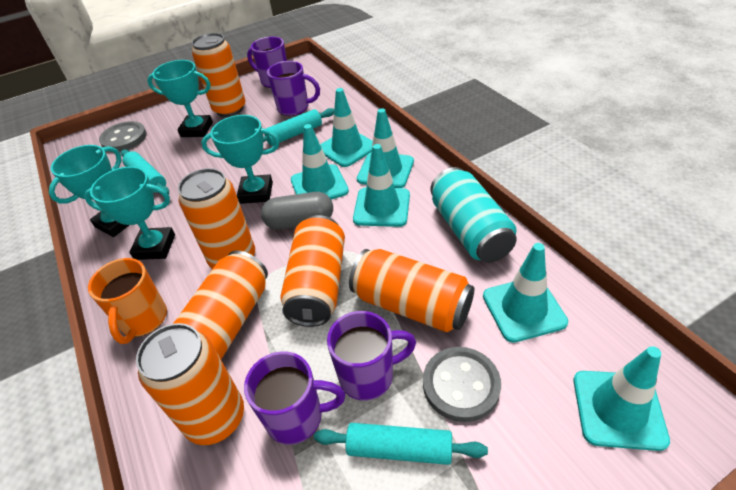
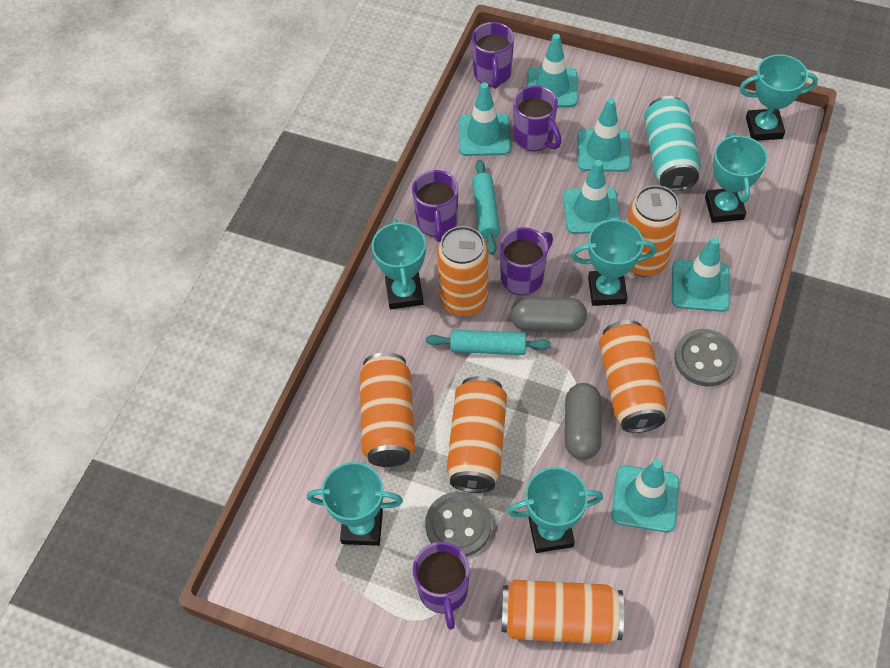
grey capsule: 1 -> 2
orange mug: 1 -> 0
purple mug: 4 -> 5
turquoise rolling pin: 3 -> 2
turquoise trophy: 4 -> 6

